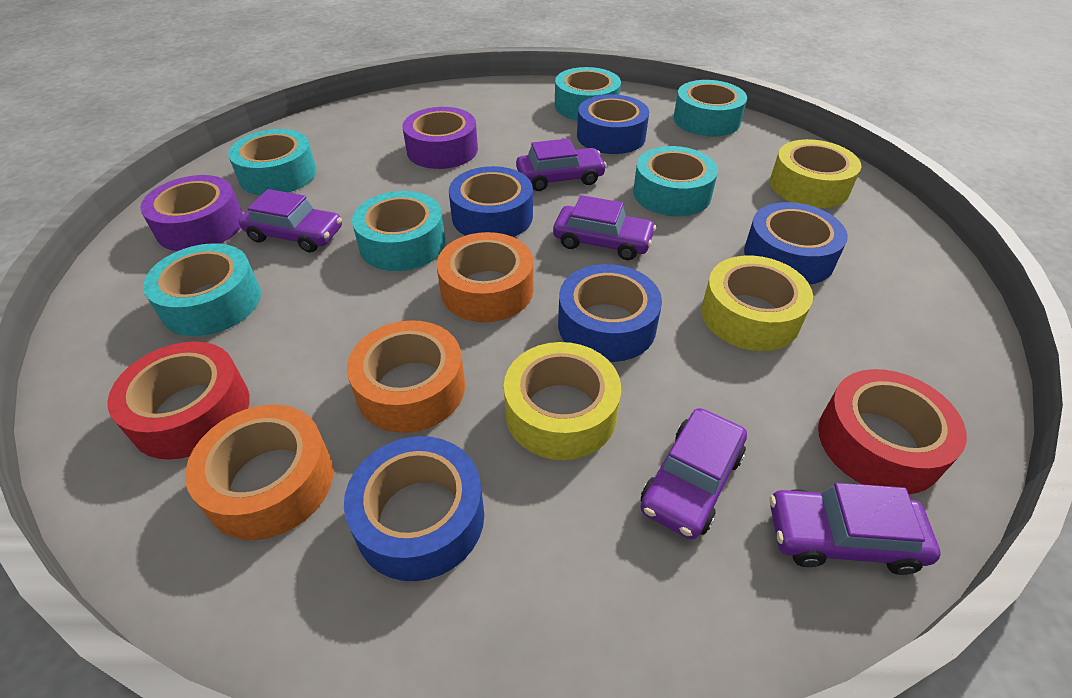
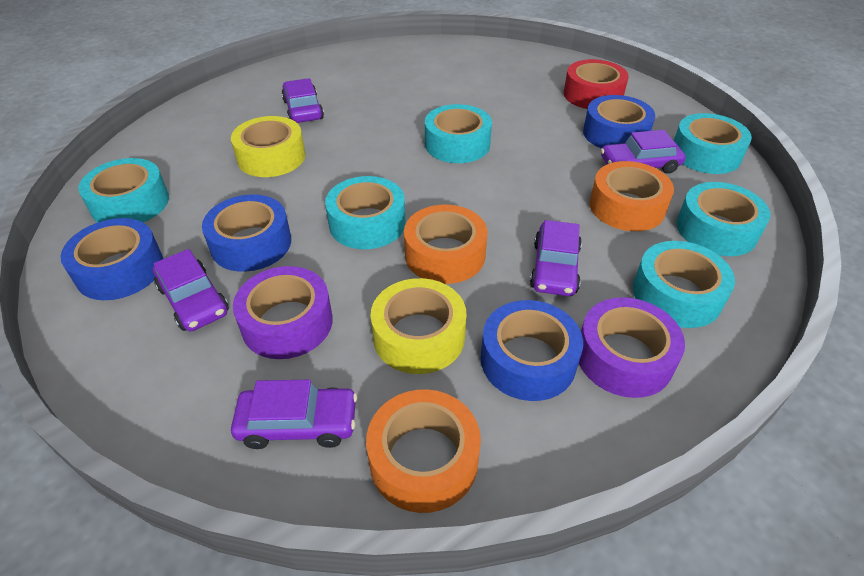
blue tape: 5 -> 4
red tape: 2 -> 1
yellow tape: 3 -> 2

